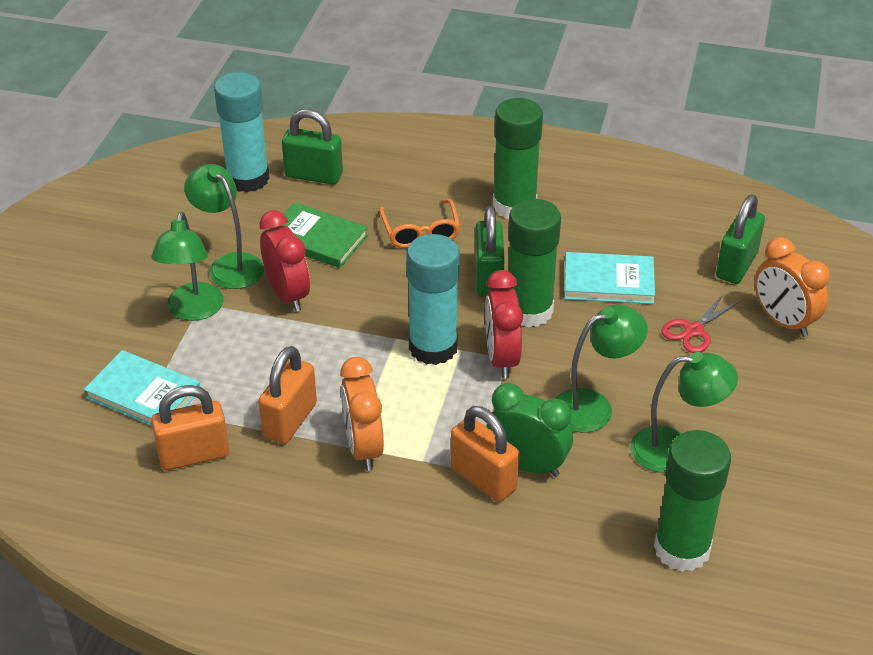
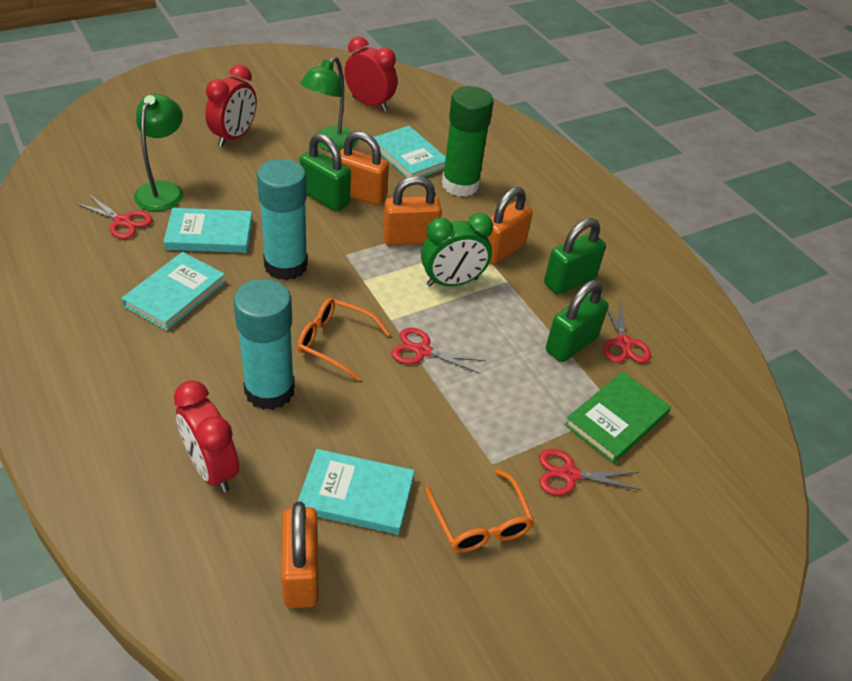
green glue stick: 3 -> 1
green lamp: 4 -> 2
orange clock: 2 -> 0
orange glasses: 1 -> 2
orange padlock: 3 -> 4
red clock: 2 -> 3
red scissors: 1 -> 4
turquoise book: 2 -> 4

